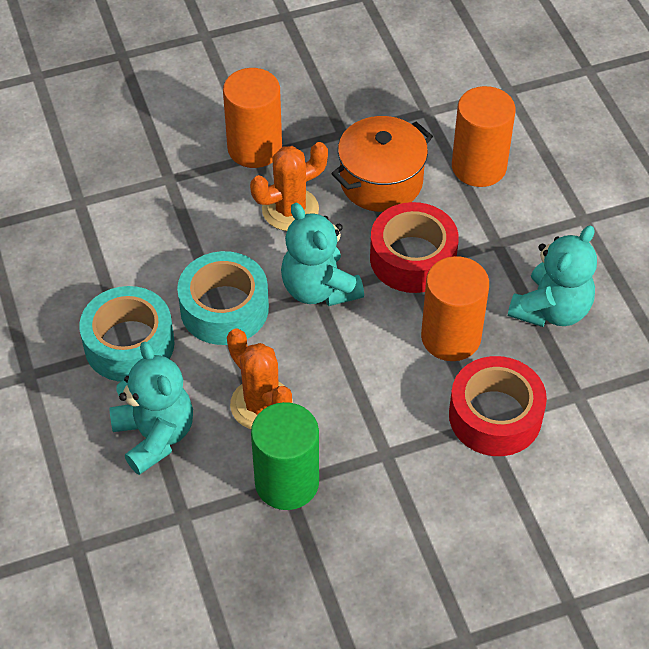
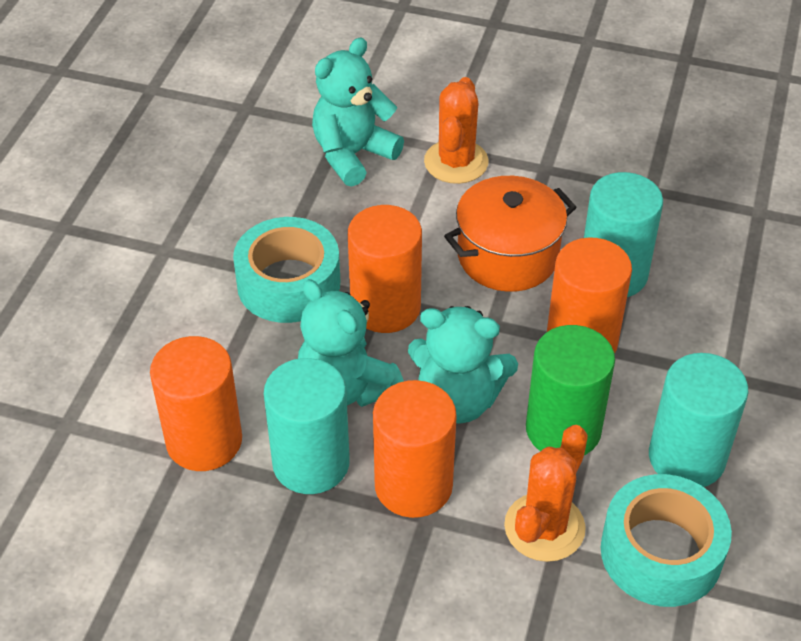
orange cylinder: 3 -> 4
red tape: 2 -> 0
turquoise cylinder: 0 -> 3

